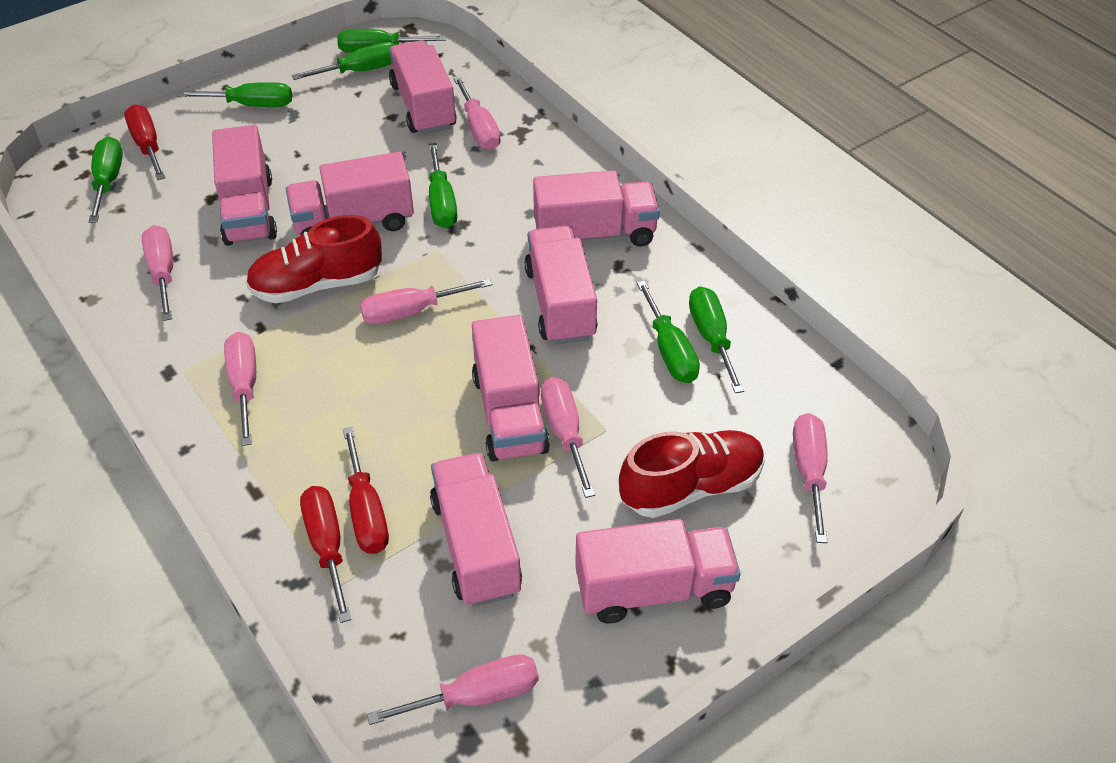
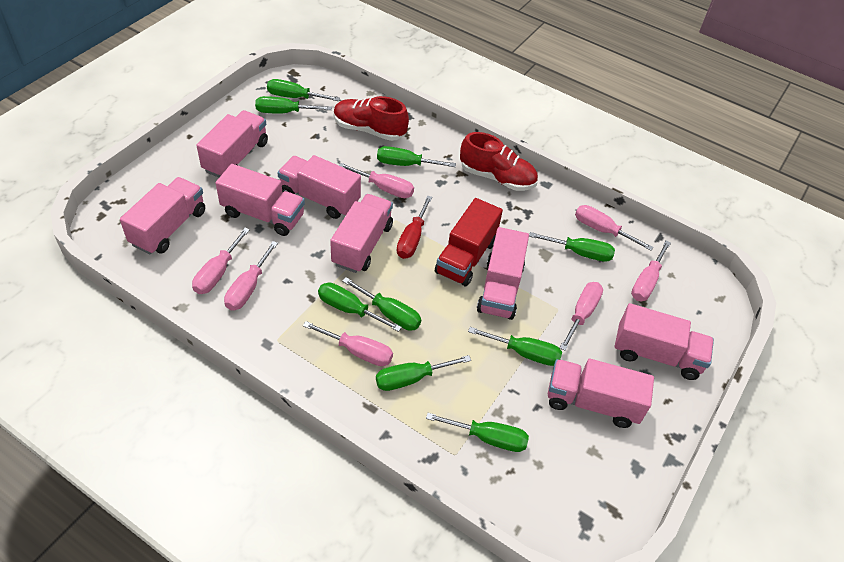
green screwdriver: 7 -> 9
red screwdriver: 3 -> 1
red truck: 0 -> 1

